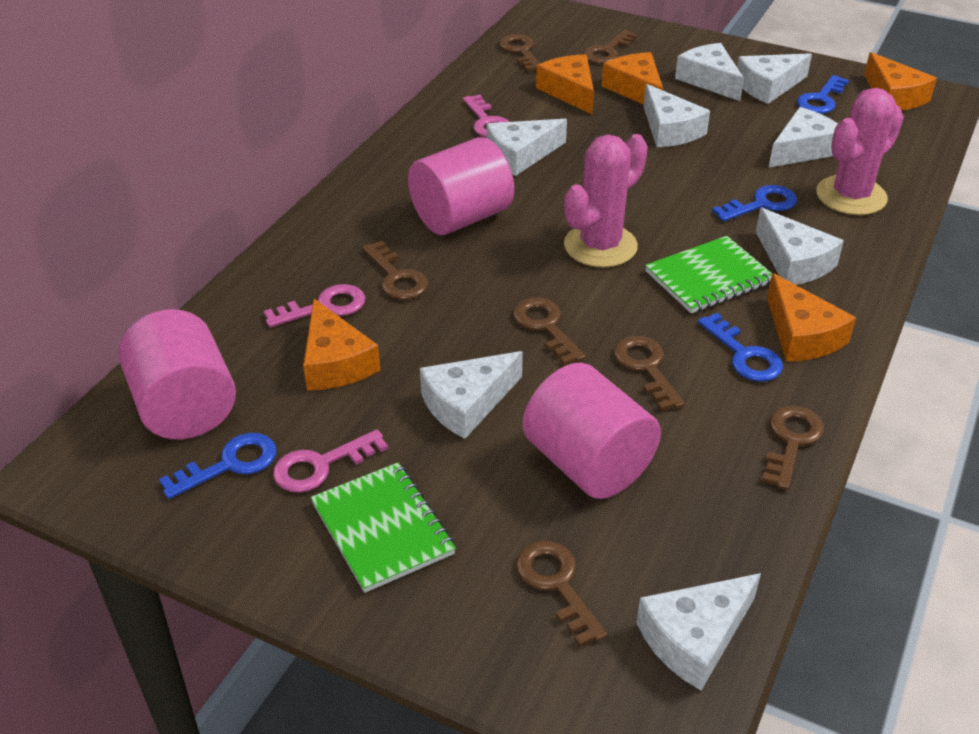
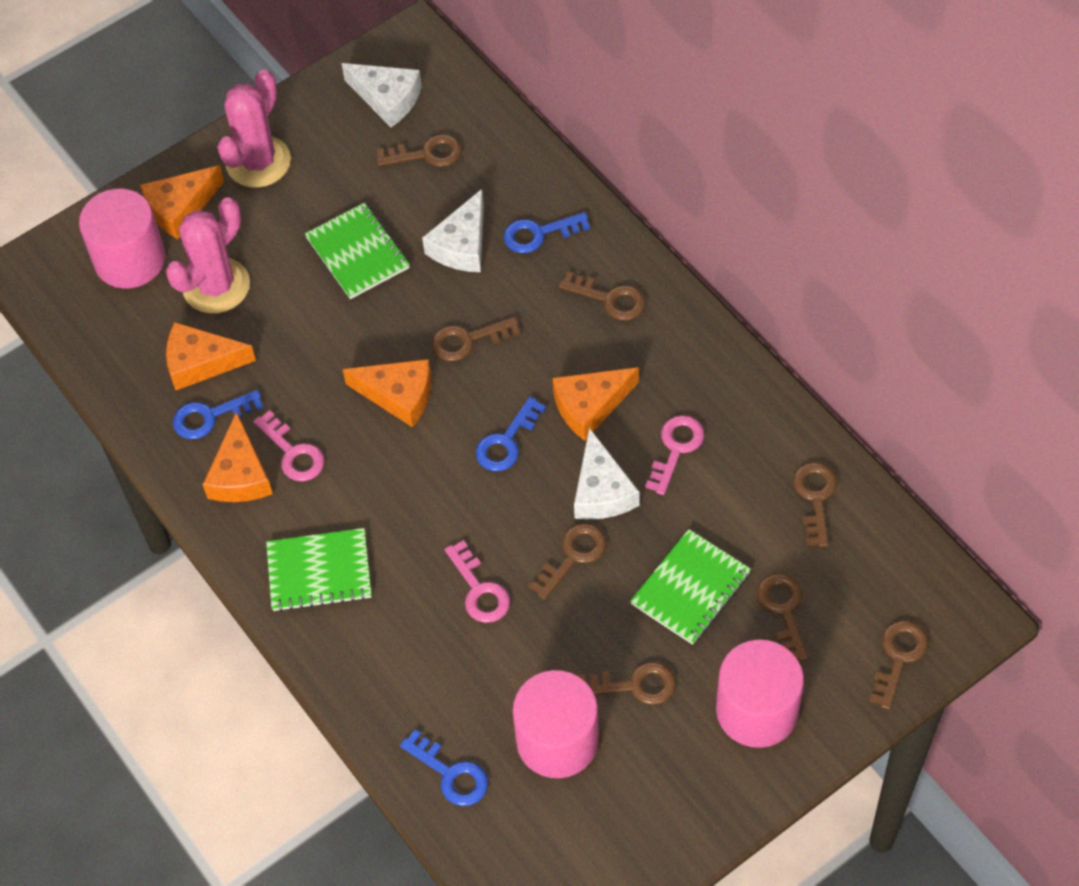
brown key: 7 -> 8
green notebook: 2 -> 3
white cheese: 8 -> 3

